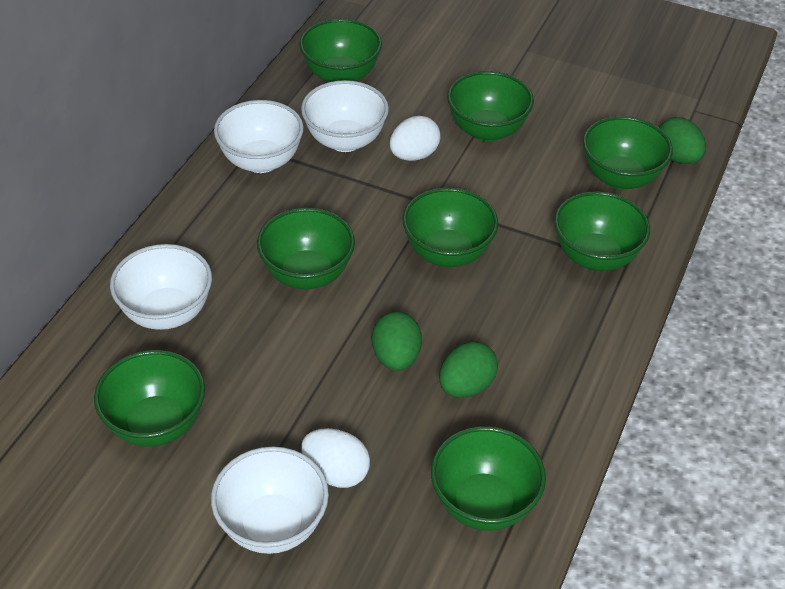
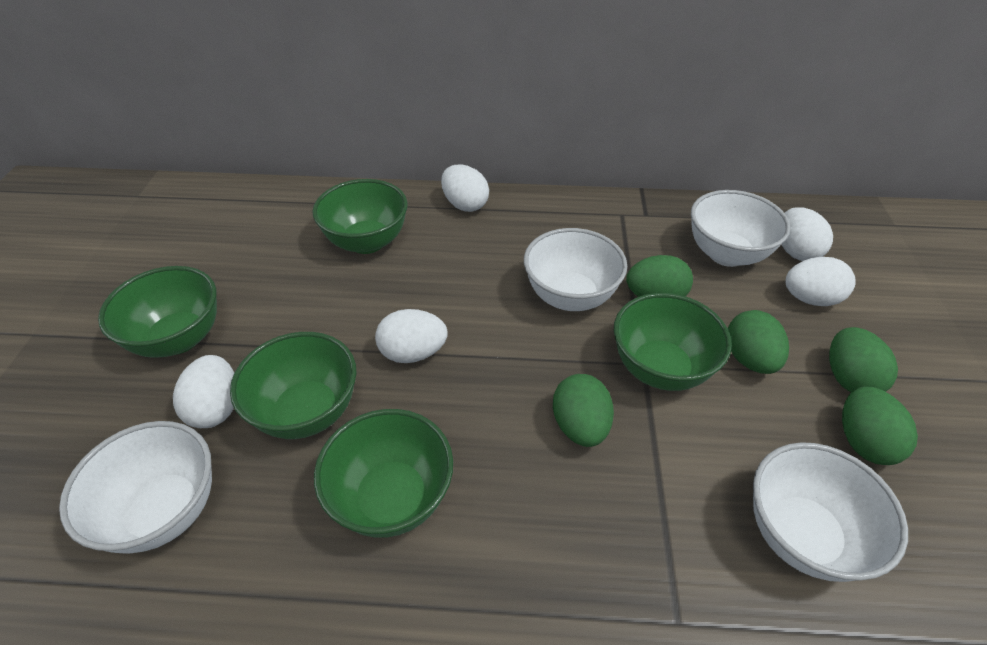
green bowl: 8 -> 5
green egg: 3 -> 5
white egg: 2 -> 5

